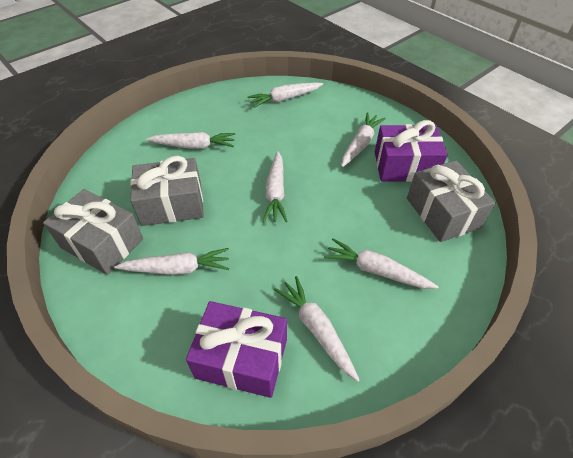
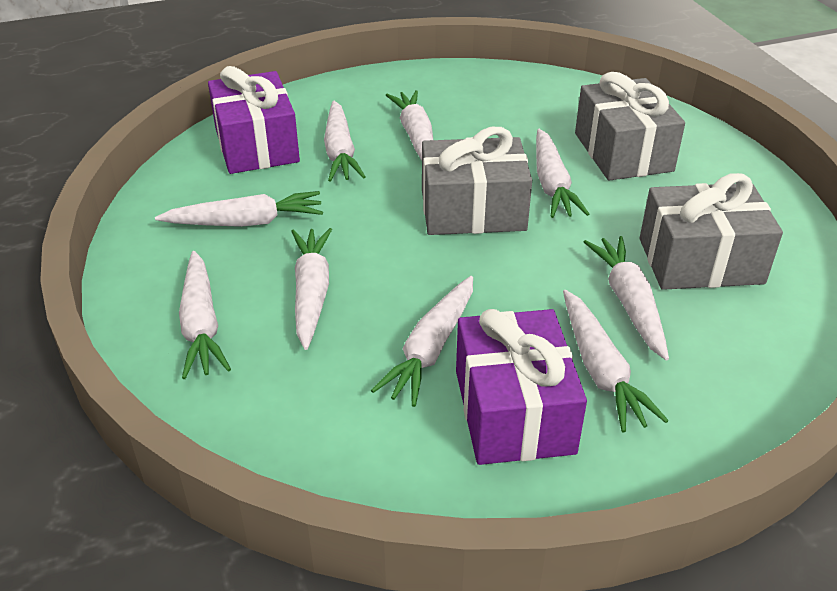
white carrot: 7 -> 9

